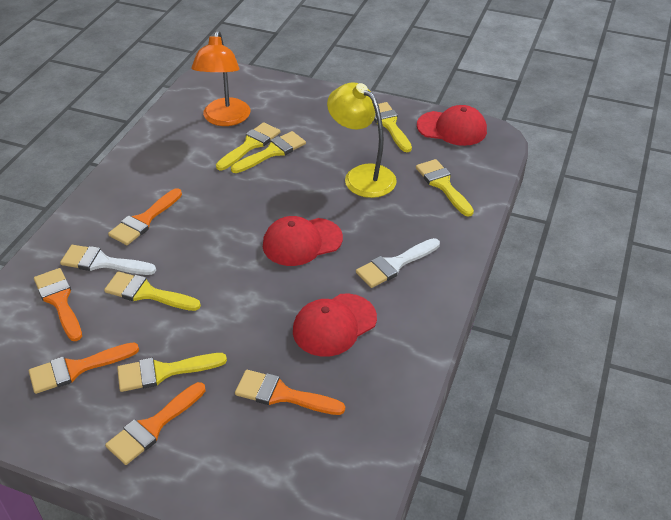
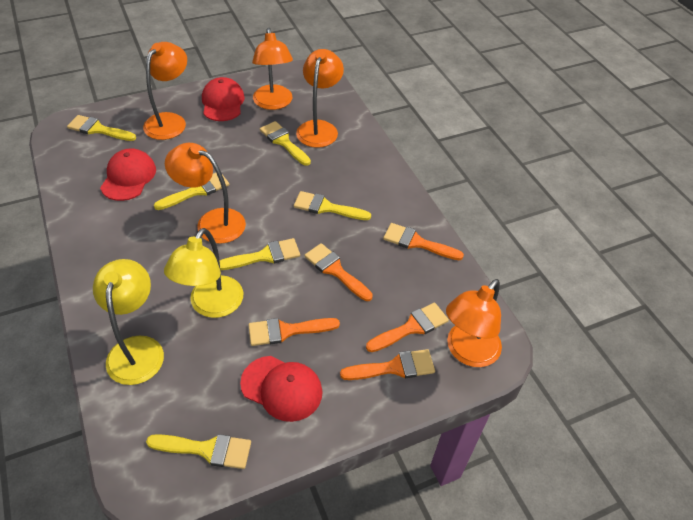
orange lamp: 1 -> 5
white brush: 2 -> 0
yellow lamp: 1 -> 2

